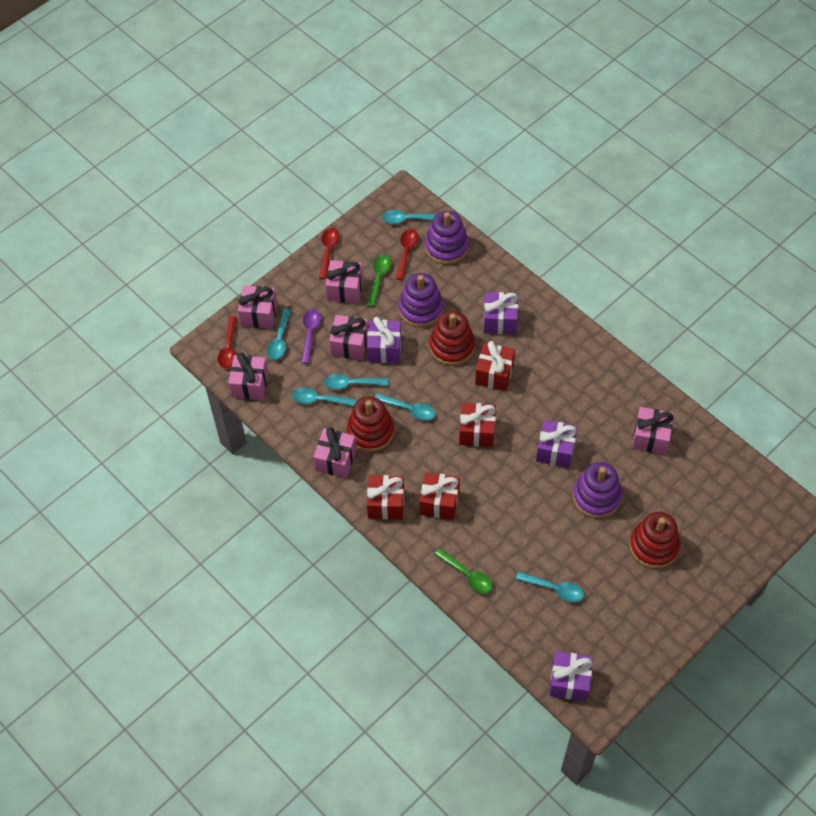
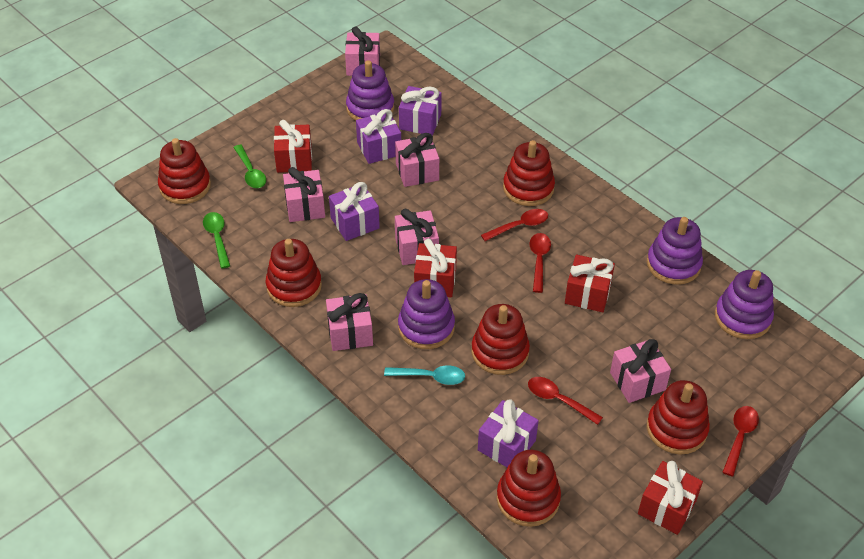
purple spoon: 1 -> 0
purple stacking toy: 3 -> 4
red spoon: 3 -> 4
red stacking toy: 3 -> 6
turquoise spoon: 6 -> 1

